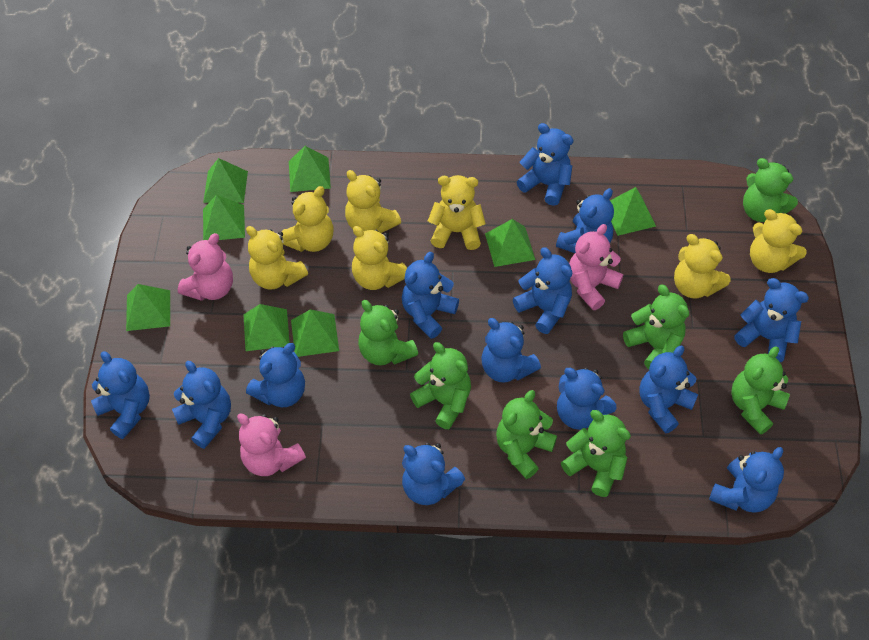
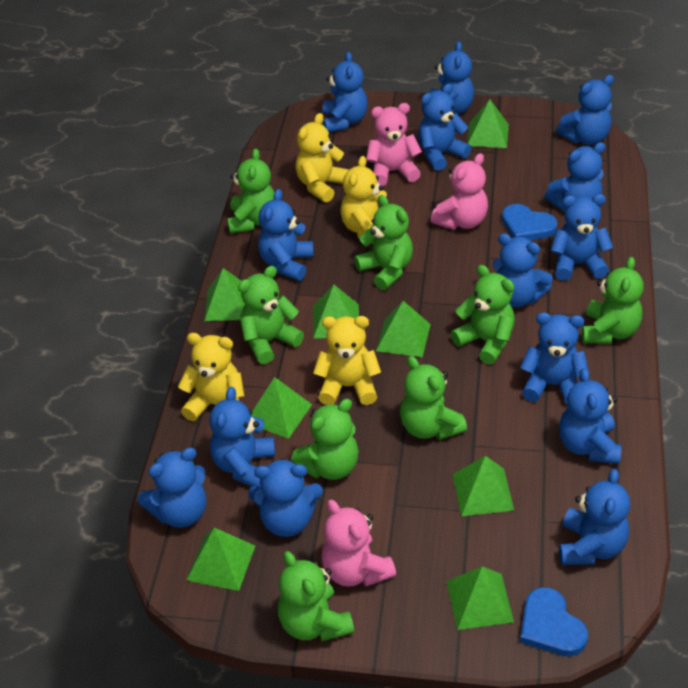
blue heart: 0 -> 2
blue teddy bear: 13 -> 14
green teddy bear: 7 -> 8
yellow teddy bear: 7 -> 4

